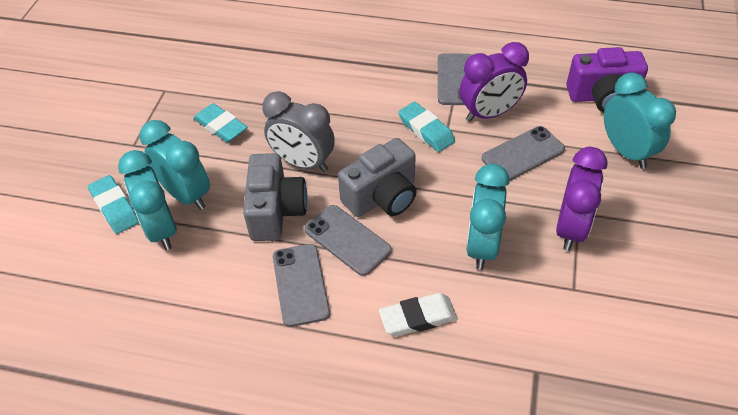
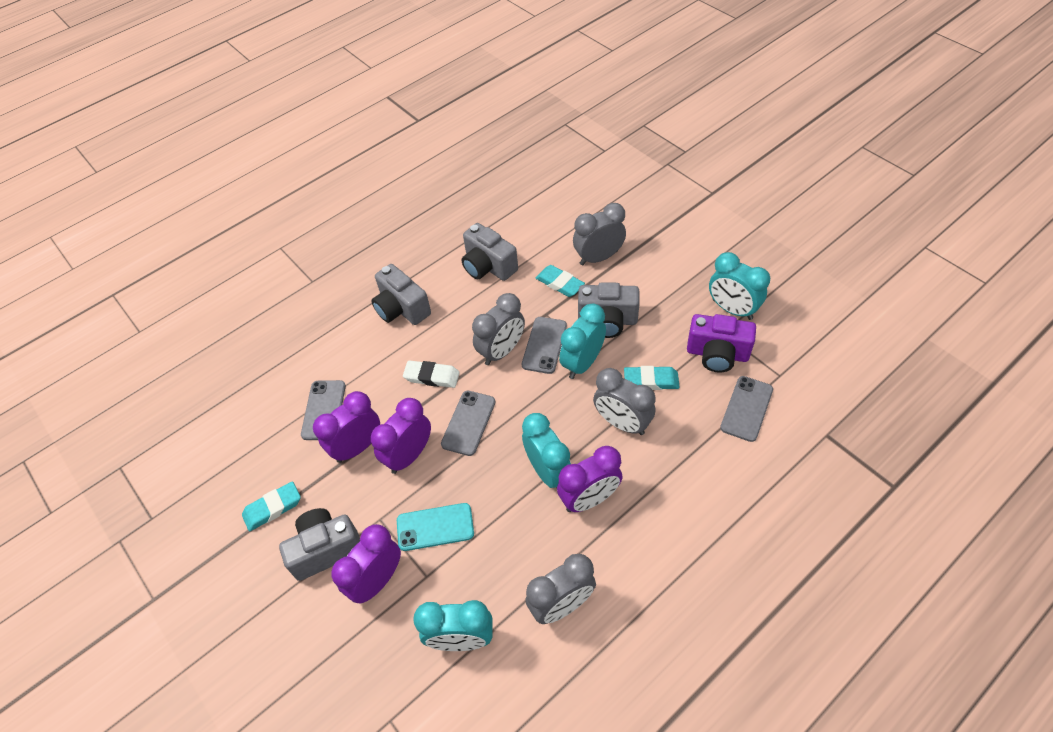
grey camera: 2 -> 4
grey clock: 1 -> 4
purple clock: 2 -> 4
turquoise phone: 0 -> 1

